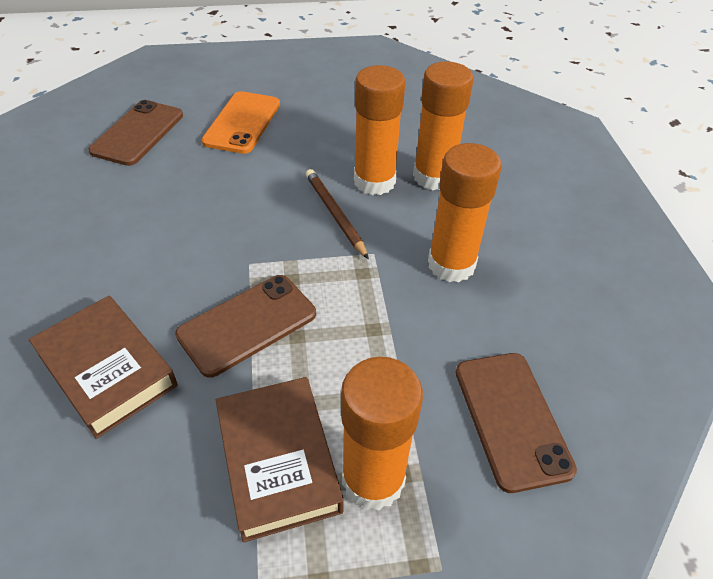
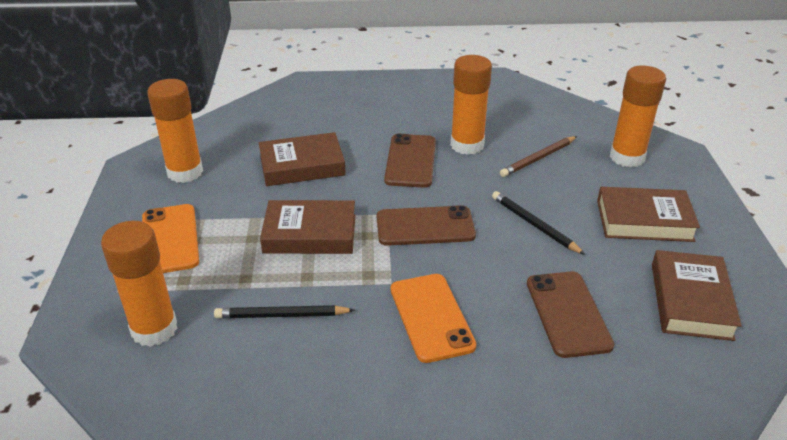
black pencil: 0 -> 2
brown book: 2 -> 4
orange phone: 1 -> 2

